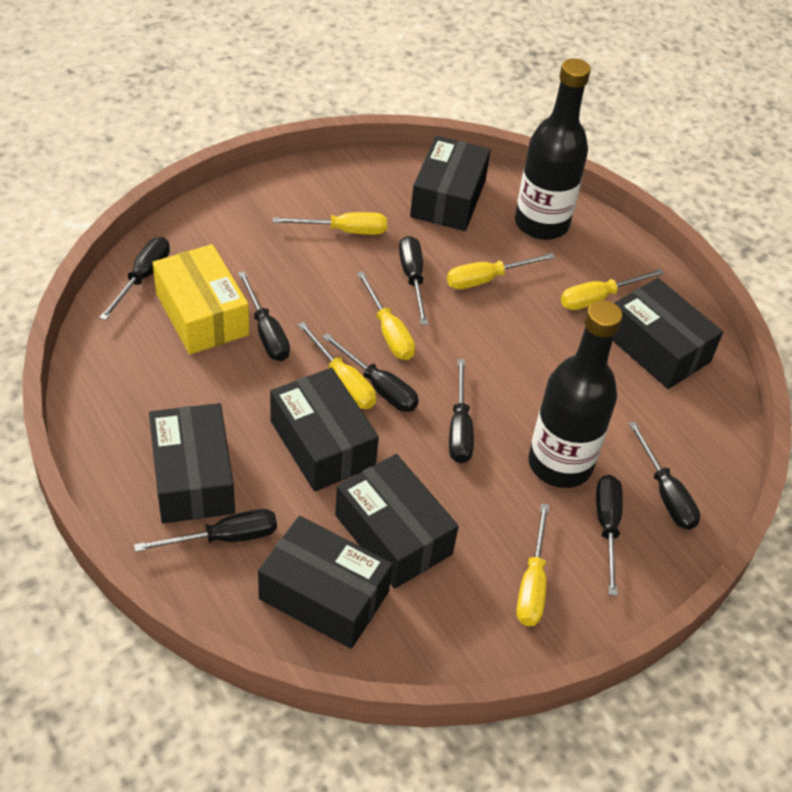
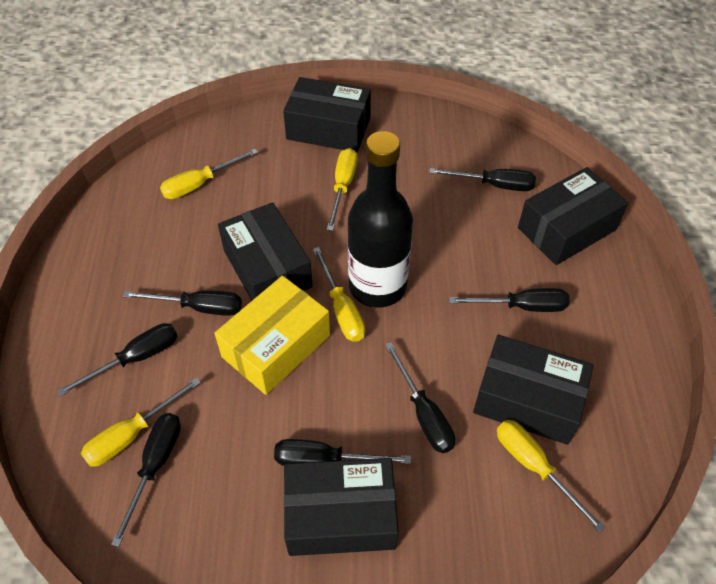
black bottle: 2 -> 1
black box: 6 -> 5
black screwdriver: 8 -> 7
yellow screwdriver: 6 -> 5

